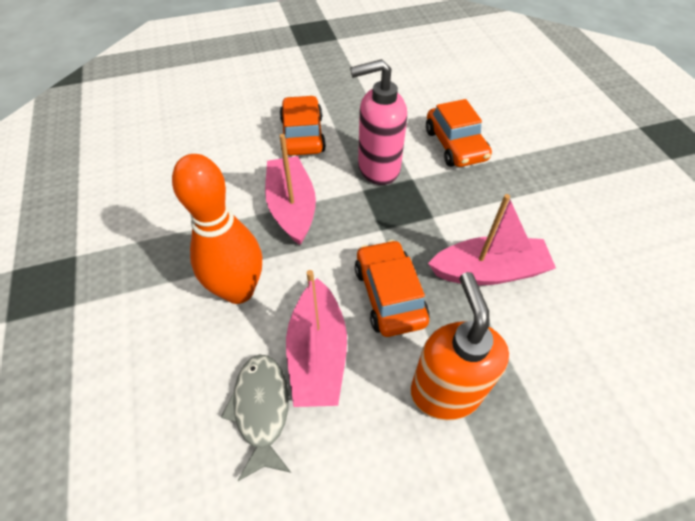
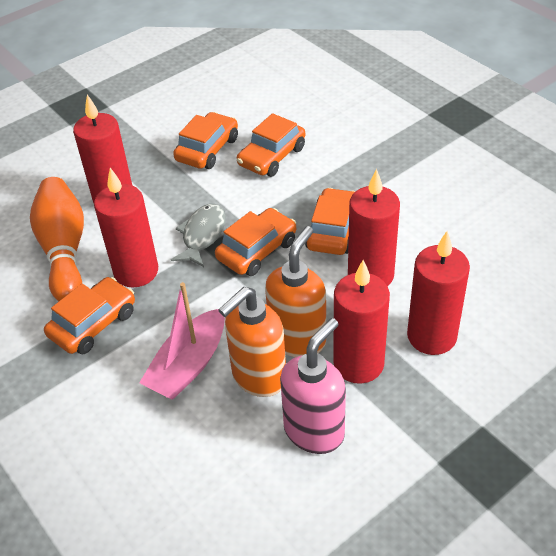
orange car: 3 -> 5
orange soap dispenser: 1 -> 2
pink boat: 3 -> 1
red candle: 0 -> 5

